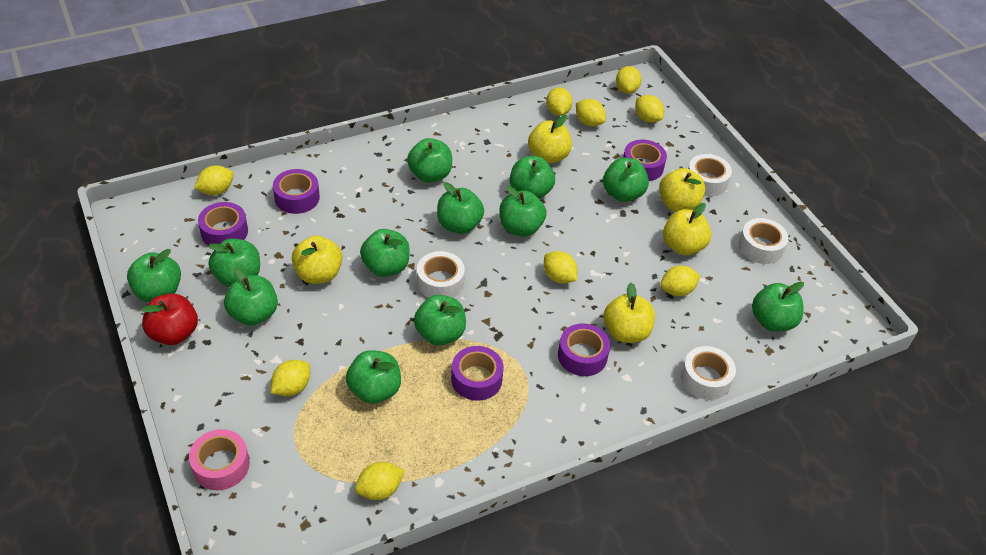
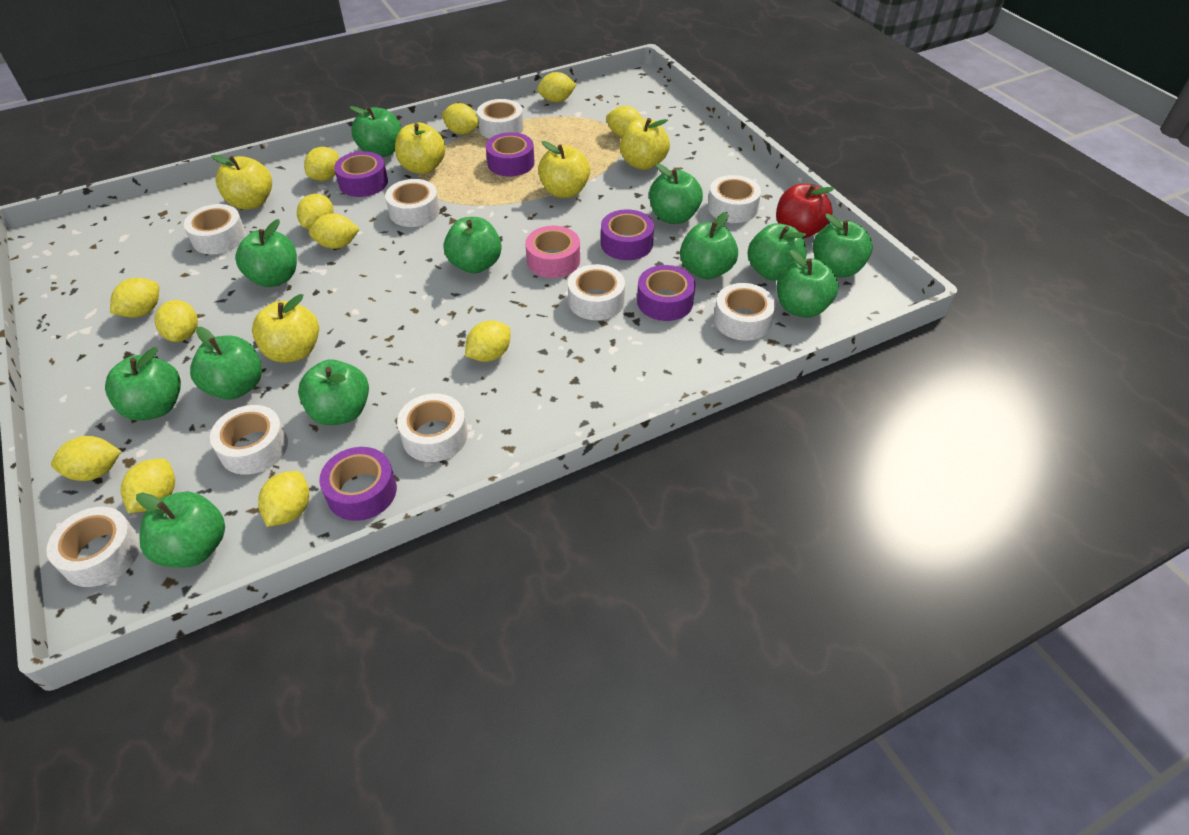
white tape: 4 -> 9
yellow lemon: 9 -> 12

